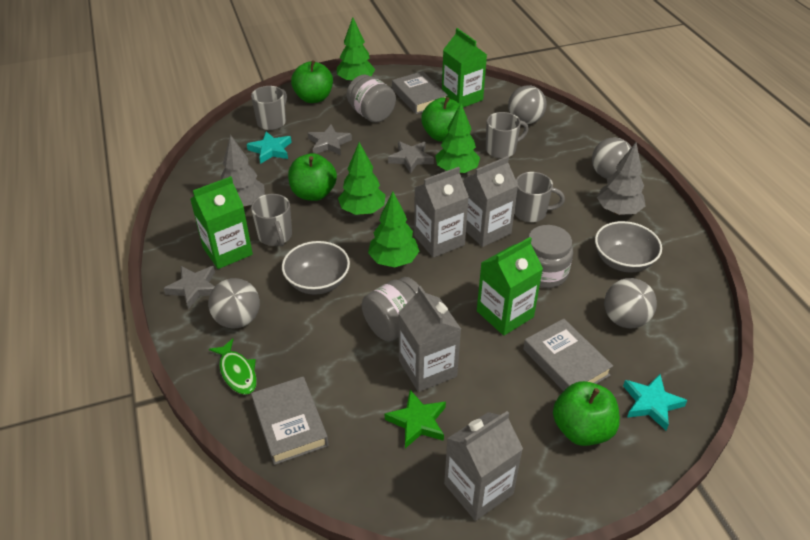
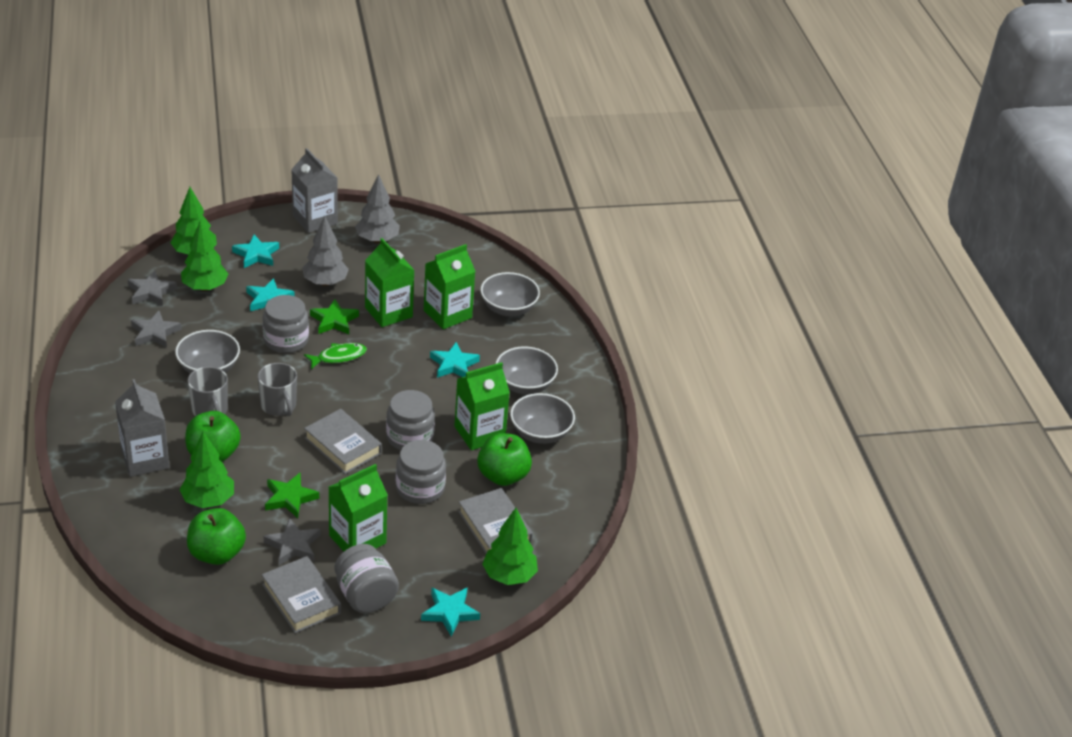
green apple: 4 -> 3
green carton: 3 -> 4
green star: 1 -> 2
grey ball: 4 -> 0
grey bowl: 2 -> 4
grey carton: 4 -> 2
grey jar: 3 -> 4
grey mug: 4 -> 2
turquoise star: 2 -> 4

